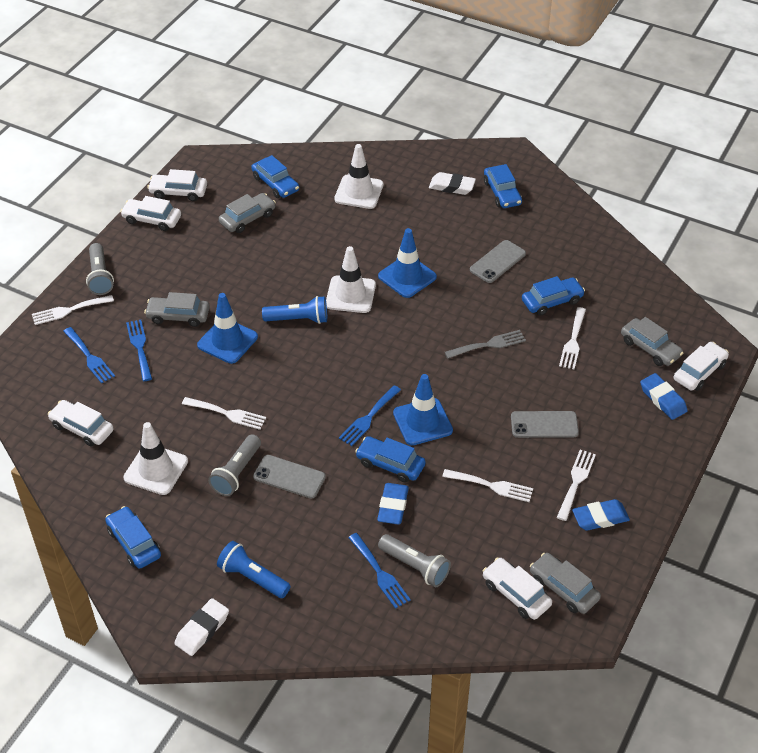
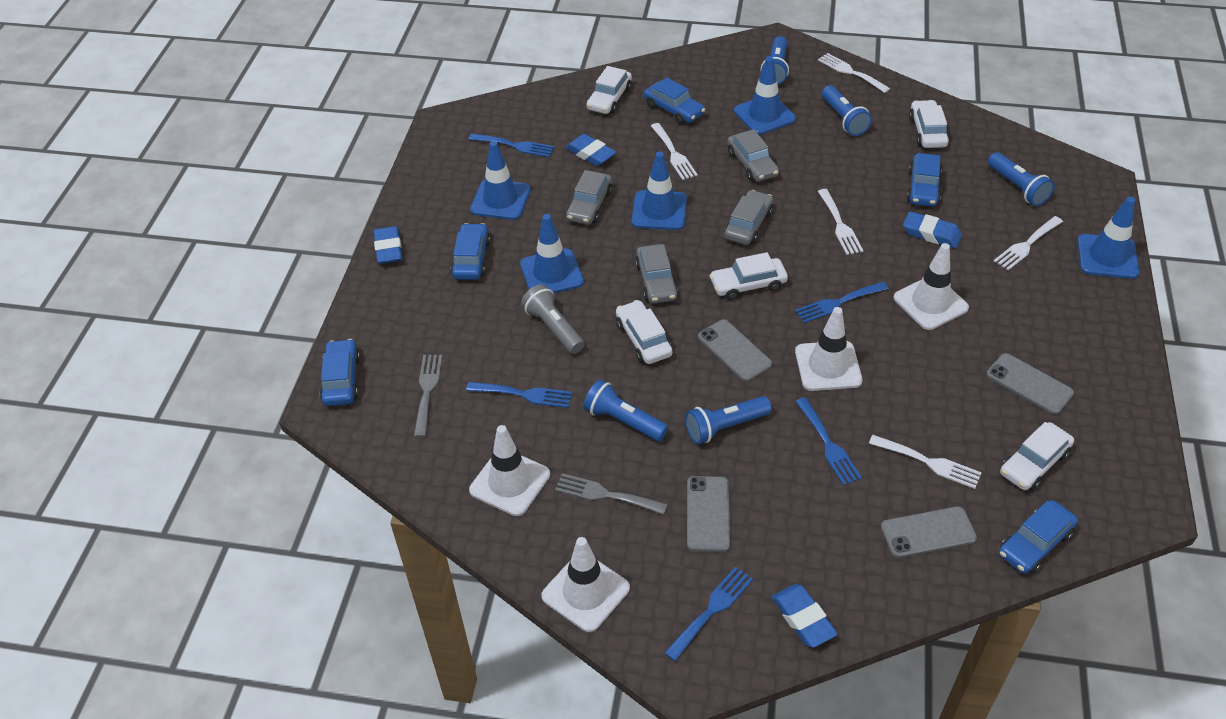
blue eraser: 3 -> 4
blue flashlight: 2 -> 5
blue fork: 4 -> 5
blue traffic cone: 3 -> 5
grey flashlight: 3 -> 1
grey fork: 1 -> 2
grey phone: 3 -> 4
white eraser: 2 -> 0
white traffic cone: 3 -> 4

